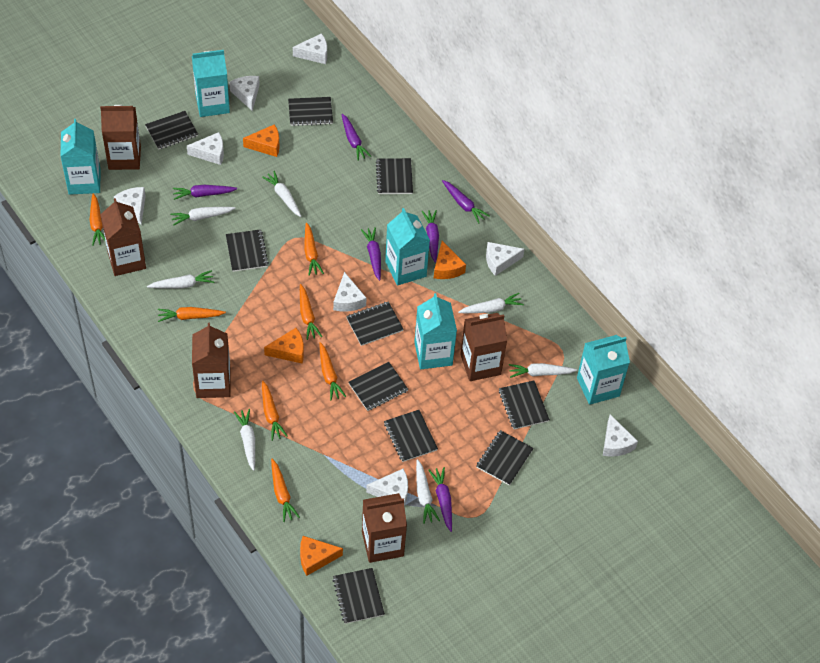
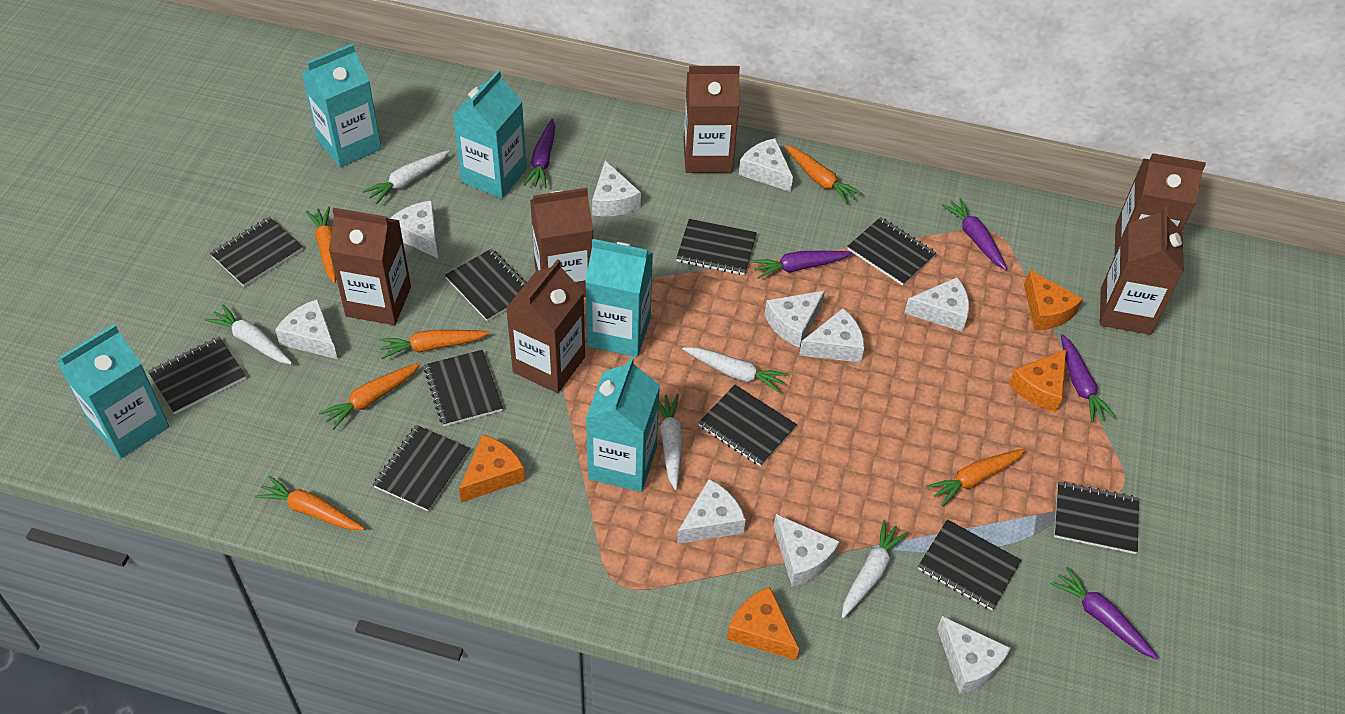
brown carton: 5 -> 6
orange carrot: 7 -> 6
purple carrot: 6 -> 5
white carrot: 7 -> 5
white cheese: 8 -> 10

